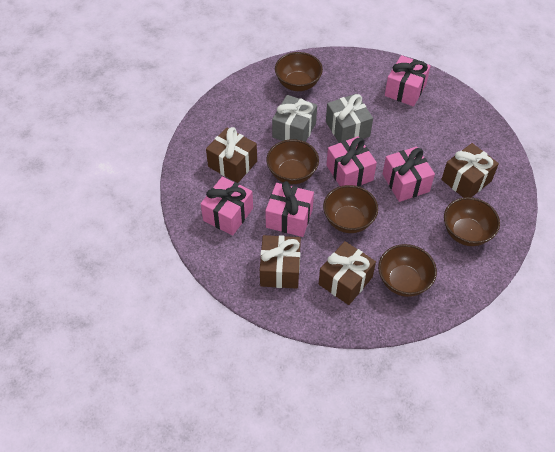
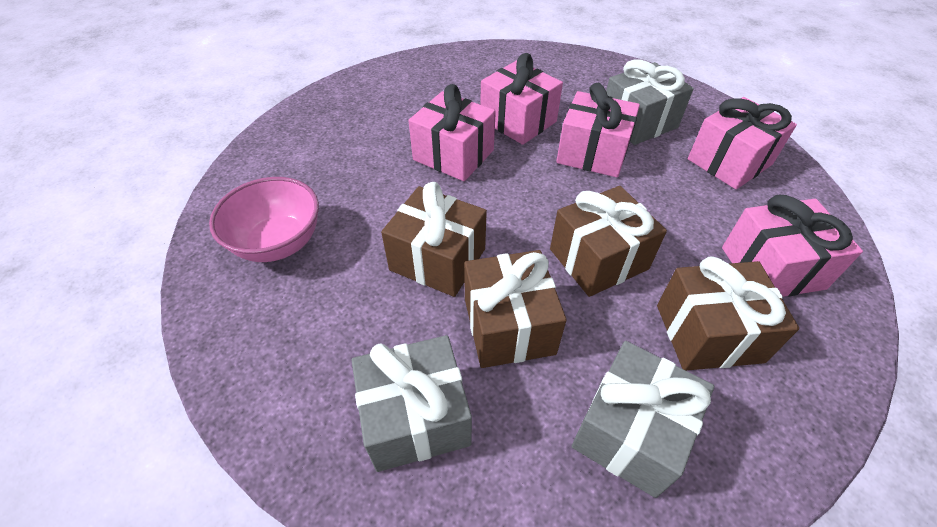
brown bowl: 5 -> 0
grey gift: 2 -> 3
pink bowl: 0 -> 1

